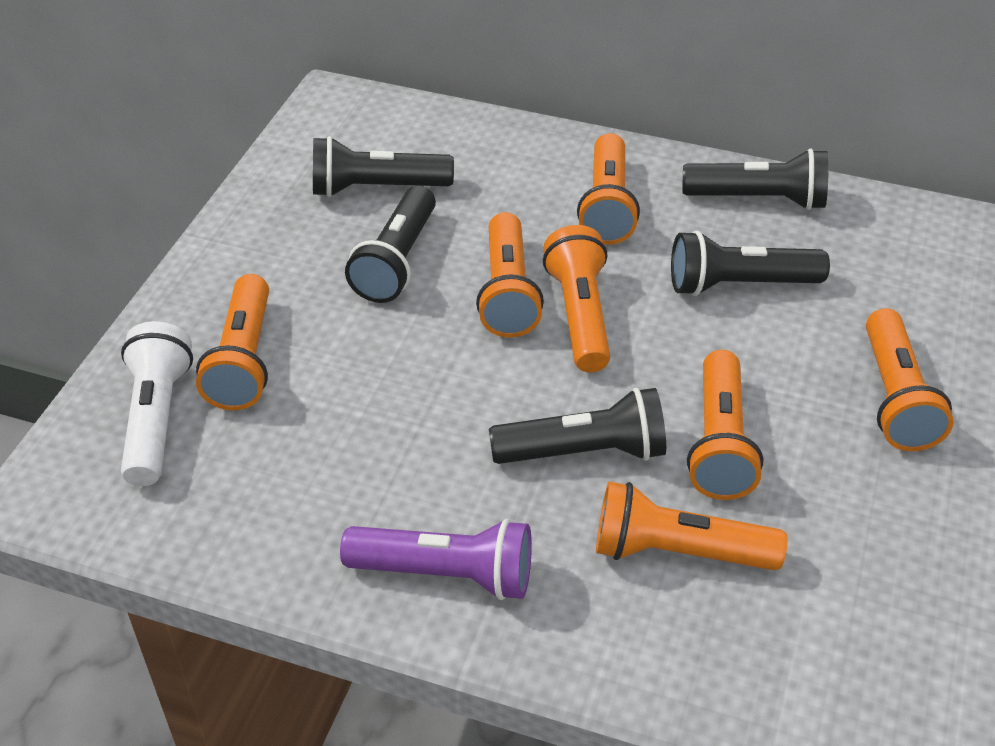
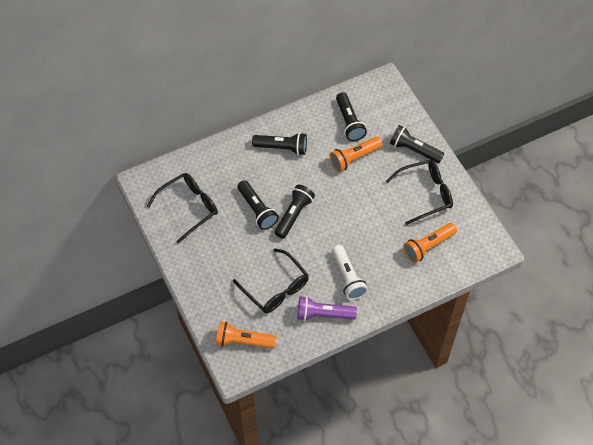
black glasses: 0 -> 3
orange flashlight: 7 -> 3

